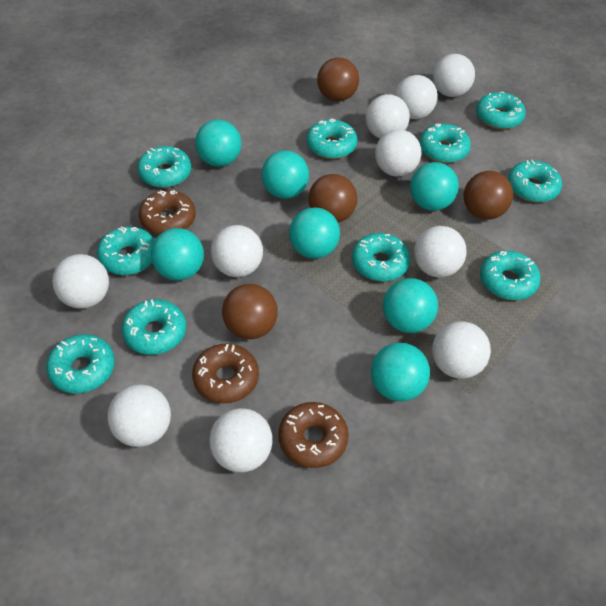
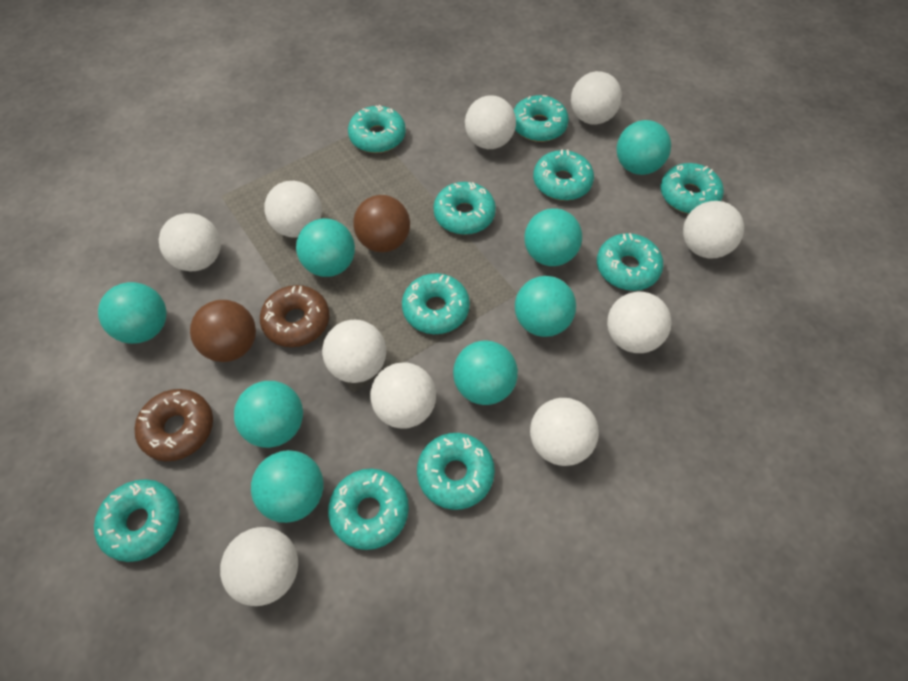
brown ball: 4 -> 2
brown donut: 3 -> 2
turquoise ball: 7 -> 8

